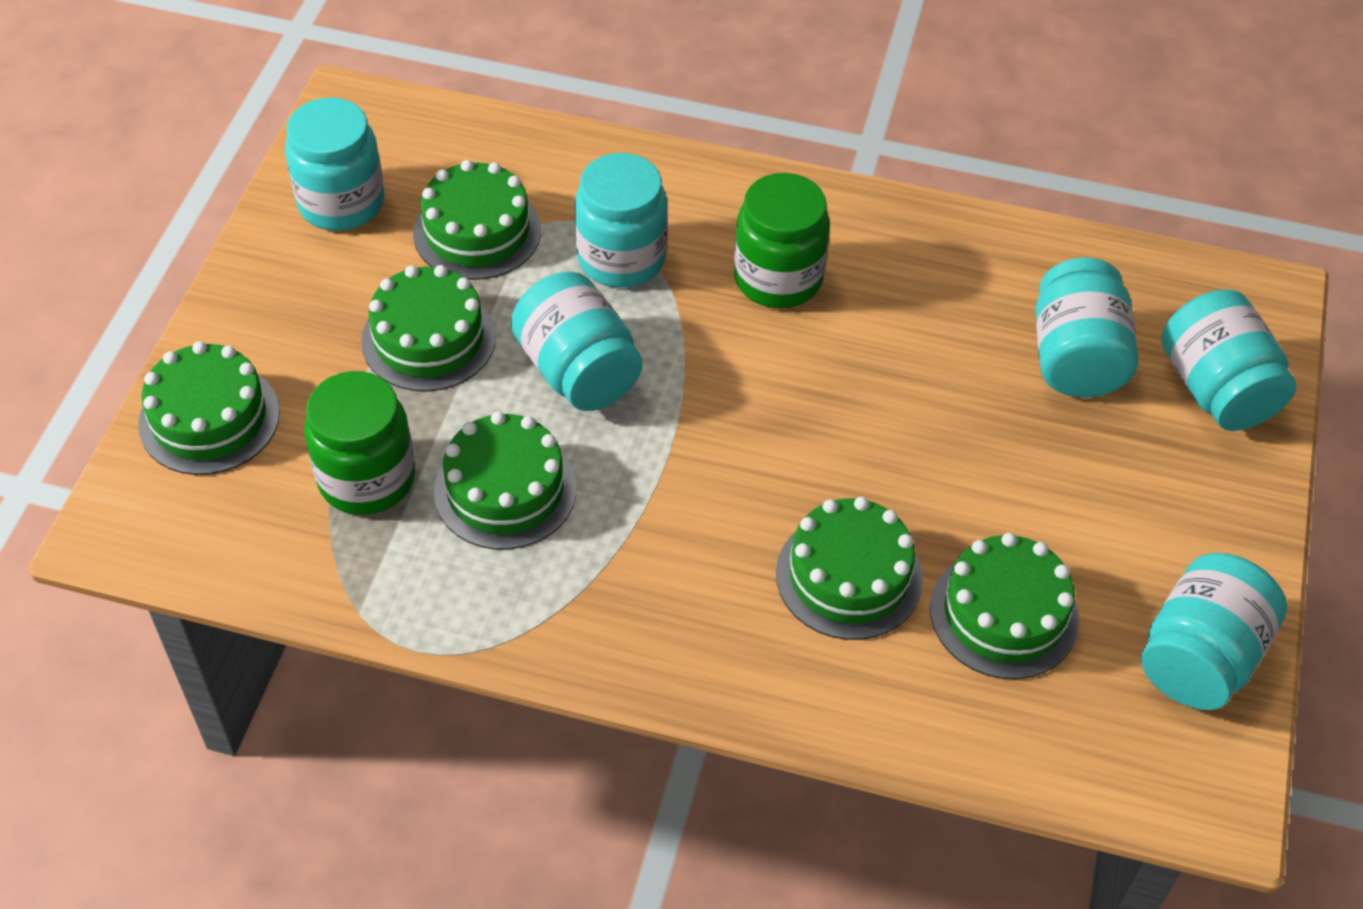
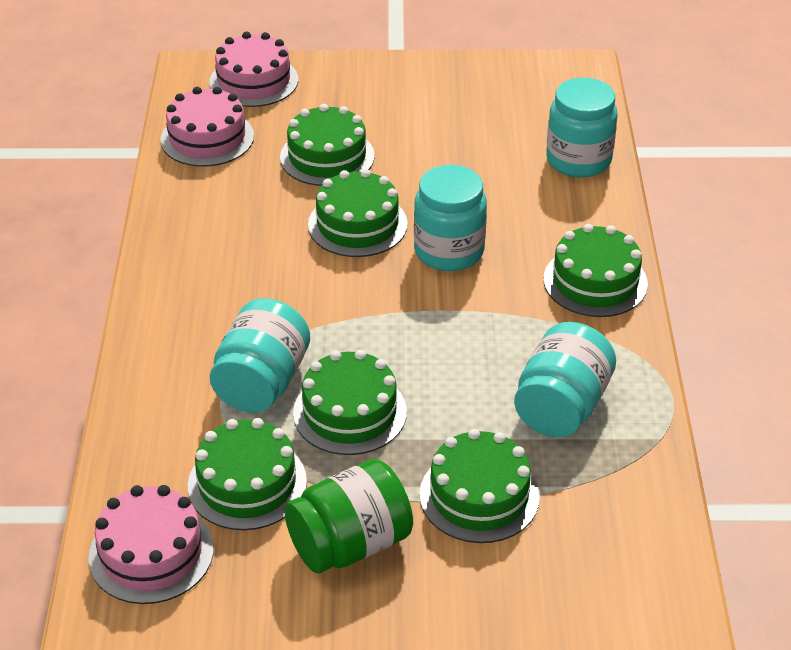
green jar: 2 -> 1
pink cake: 0 -> 3
turquoise jar: 6 -> 4

